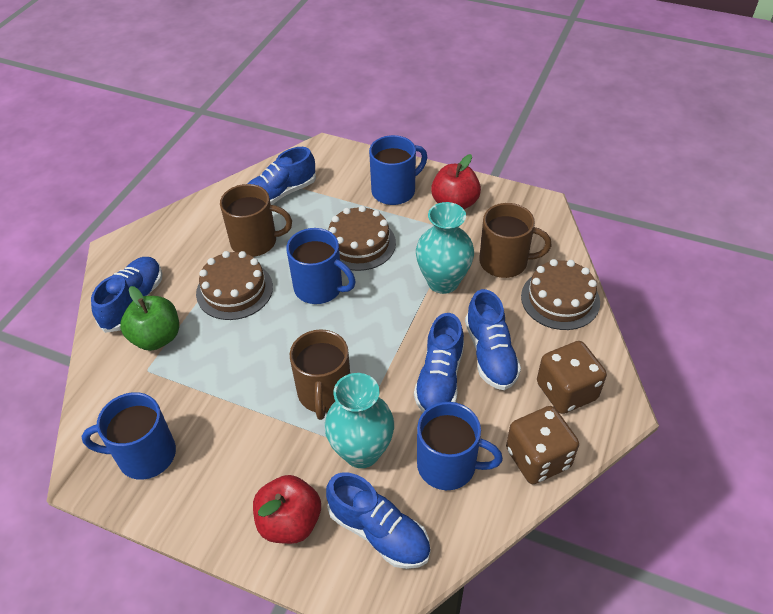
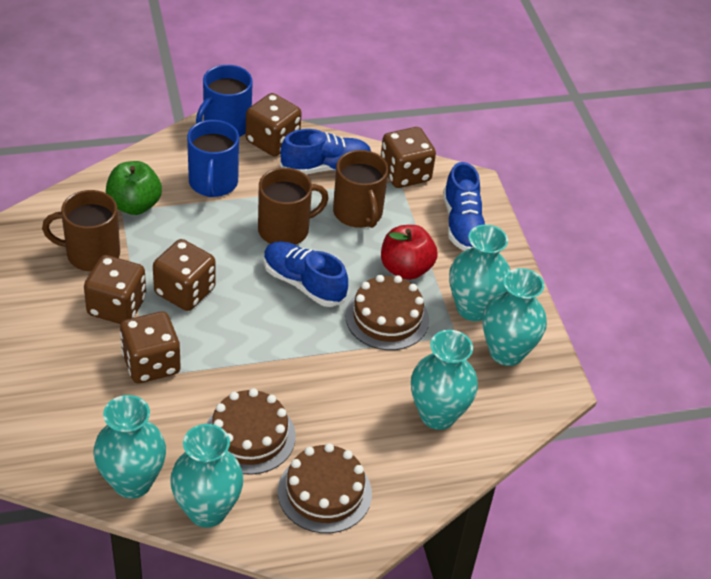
blue mug: 4 -> 2
blue shoe: 5 -> 3
brown dice: 2 -> 5
red apple: 2 -> 1
turquoise vase: 2 -> 5

